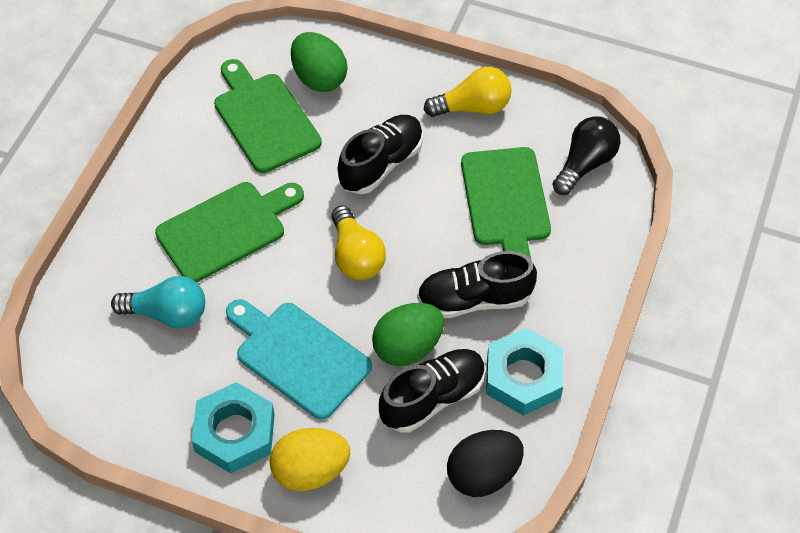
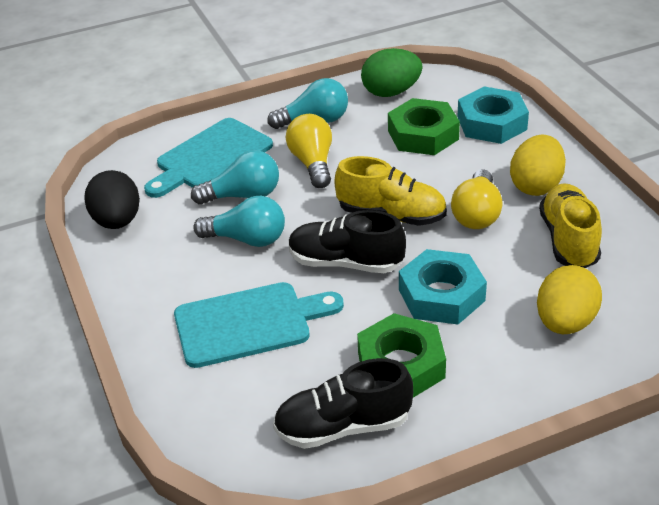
black light bulb: 1 -> 0
black shoe: 3 -> 2
green cutting board: 3 -> 0
green egg: 2 -> 1
green nut: 0 -> 2
turquoise cutting board: 1 -> 2
turquoise light bulb: 1 -> 3
yellow egg: 1 -> 2
yellow shoe: 0 -> 2

